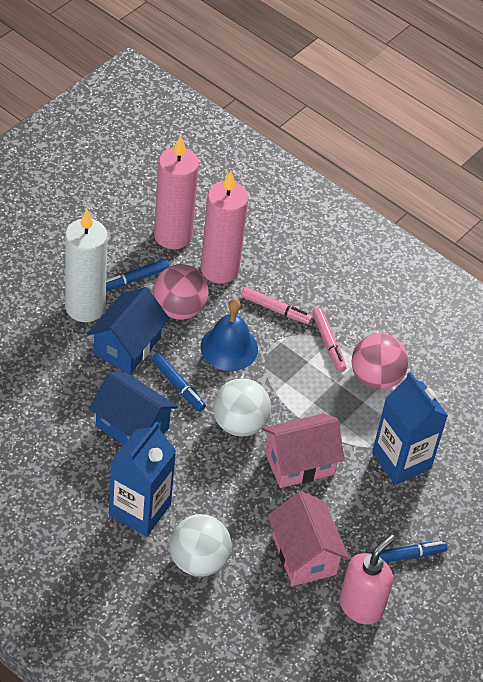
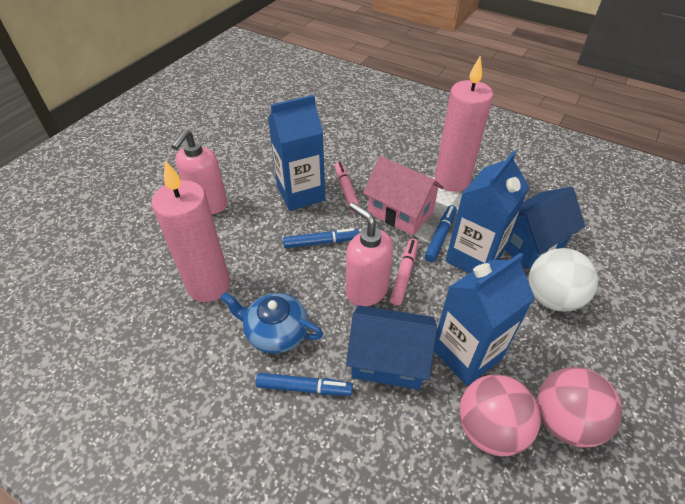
blue bell: 1 -> 0
blue carton: 2 -> 3
blue teapot: 0 -> 1
pink house: 2 -> 1
pink soap dispenser: 1 -> 2
white ball: 2 -> 1
white candle: 1 -> 0

